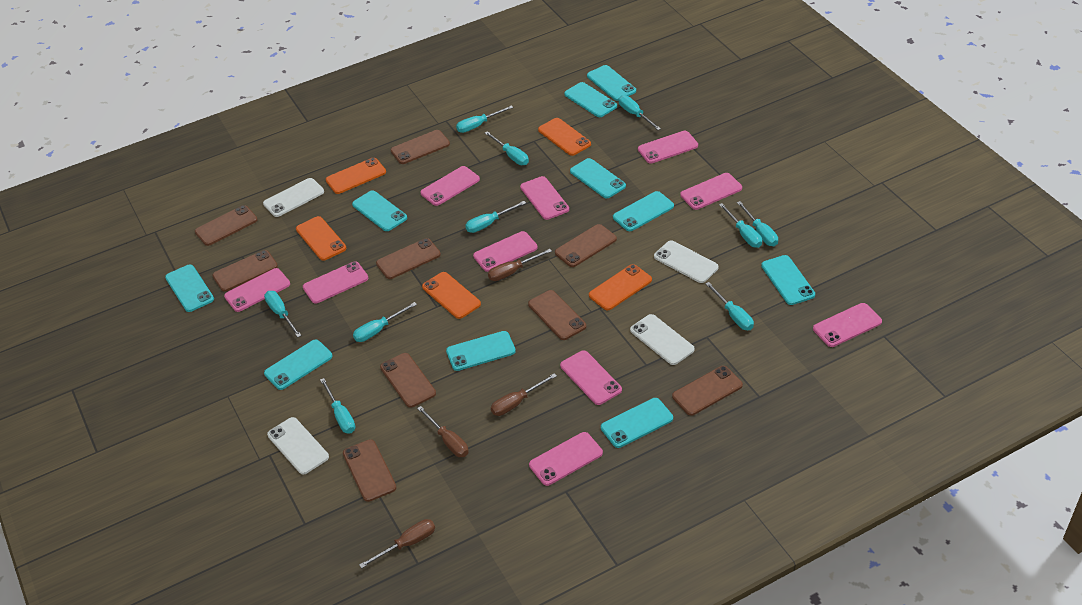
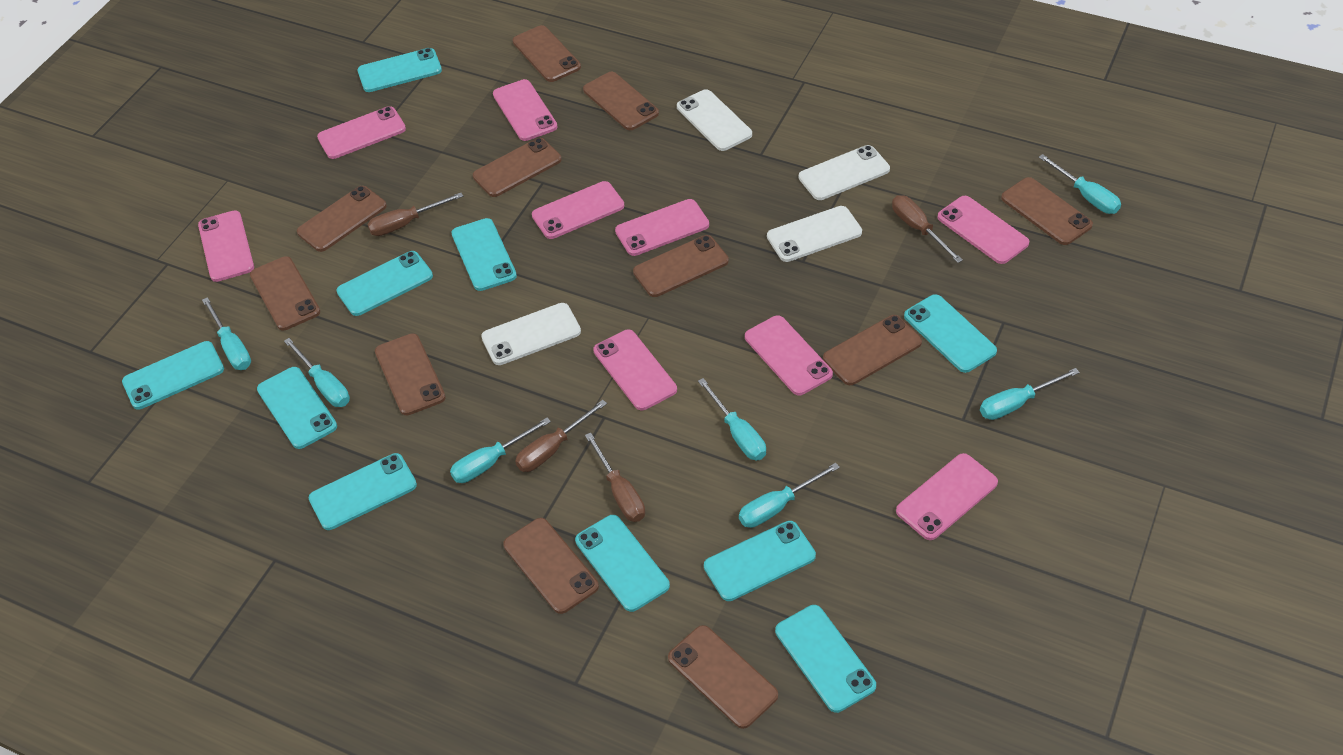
brown phone: 9 -> 11
orange phone: 5 -> 0
pink phone: 10 -> 9
turquoise screwdriver: 10 -> 7

